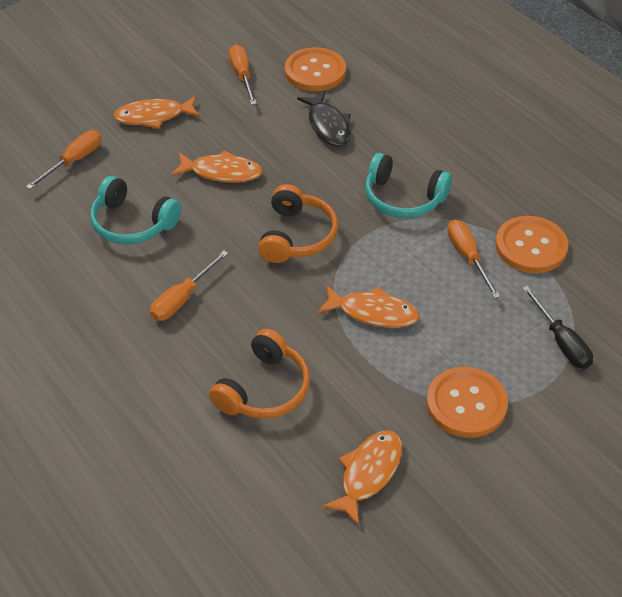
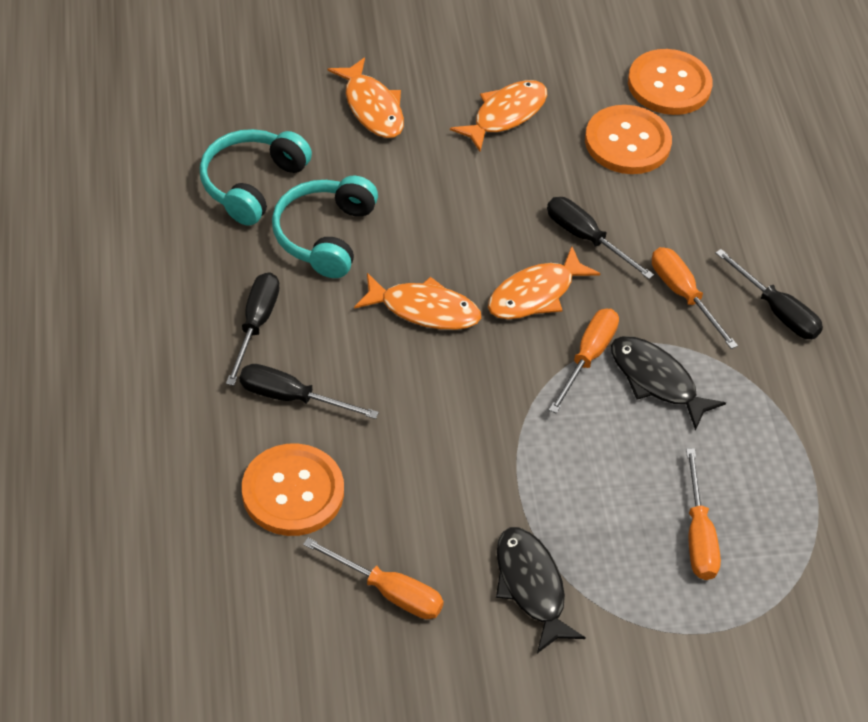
black fish: 1 -> 2
black screwdriver: 1 -> 4
orange headphones: 2 -> 0

